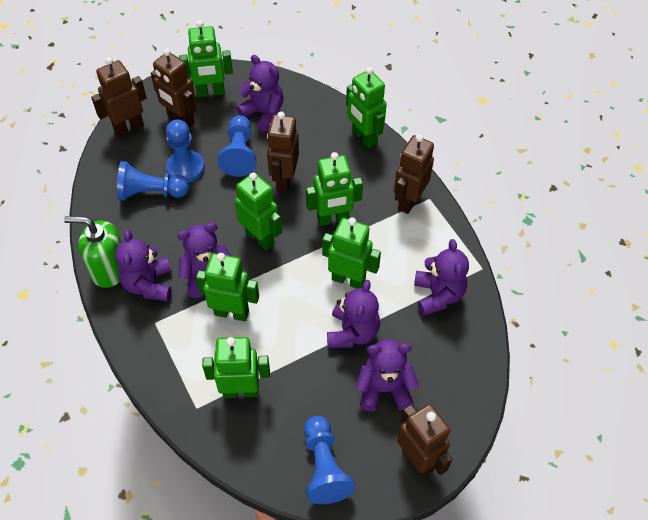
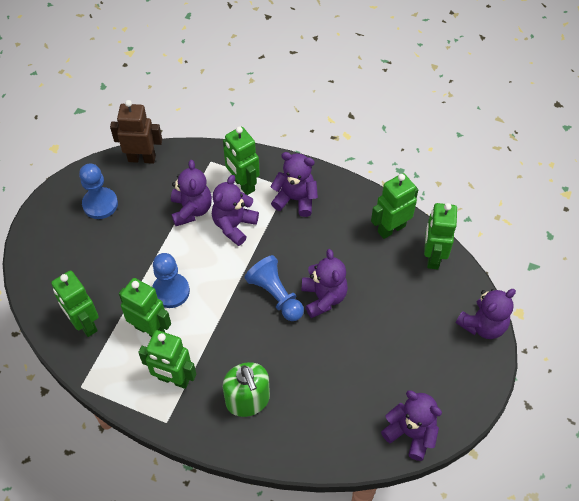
blue pawn: 4 -> 3
brown robot: 5 -> 1
green robot: 7 -> 6

